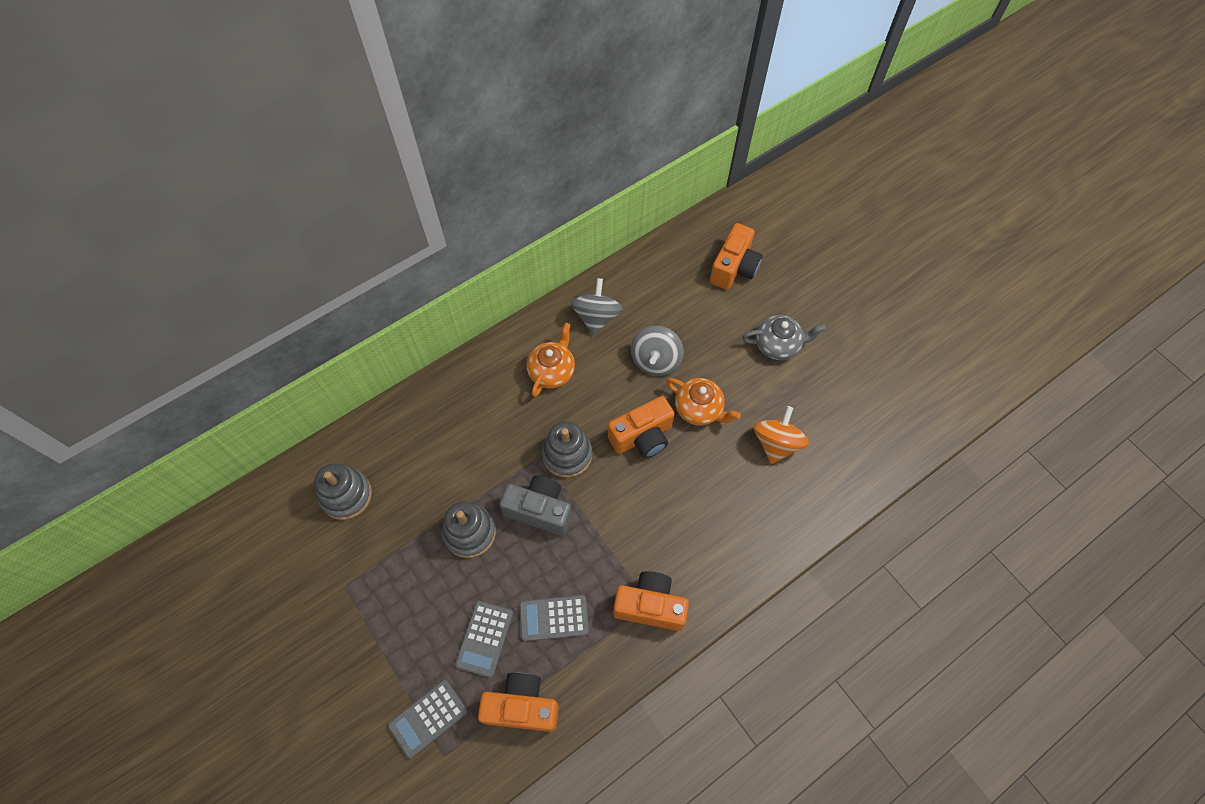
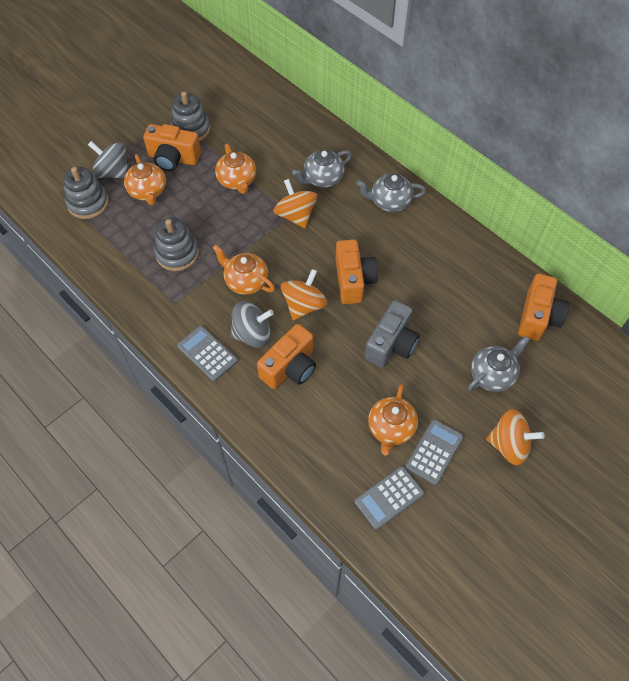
grey teapot: 1 -> 3
orange spinning top: 1 -> 3
orange teapot: 2 -> 4

